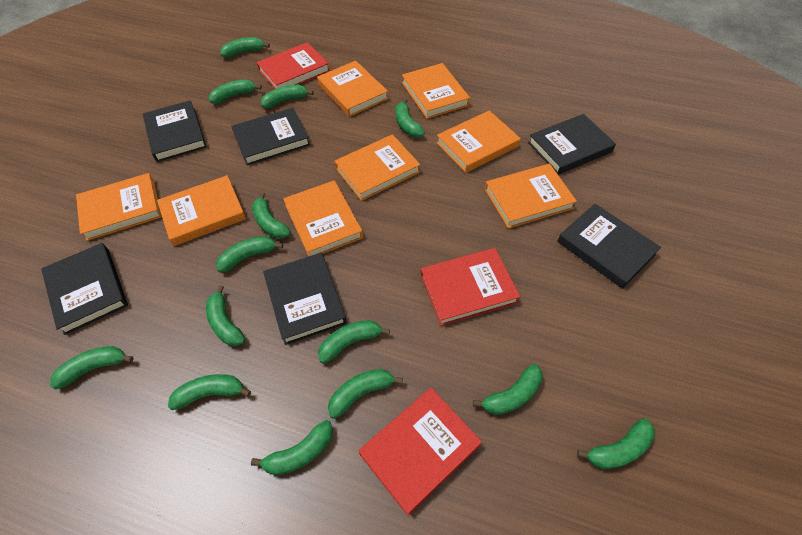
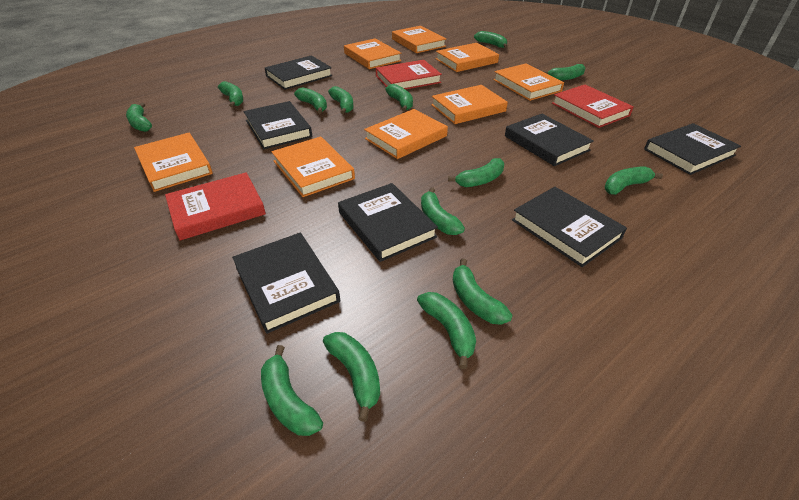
black book: 6 -> 7

